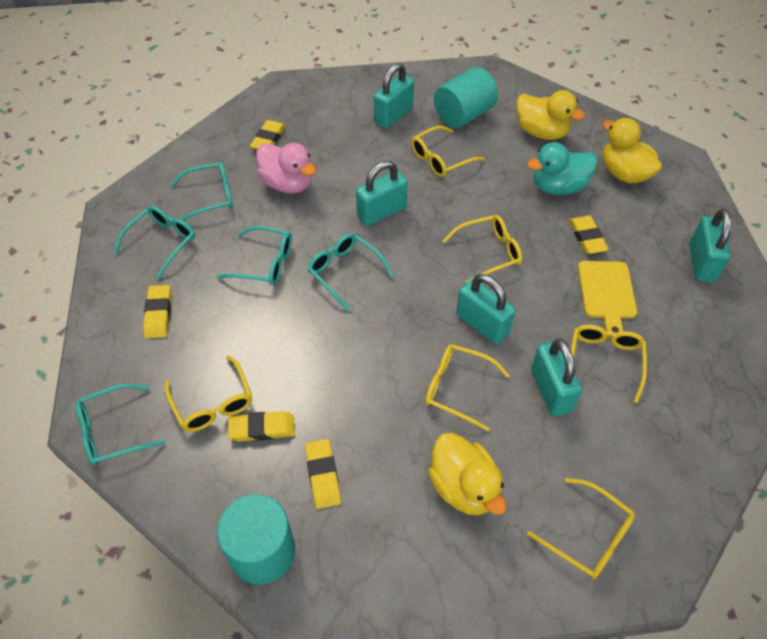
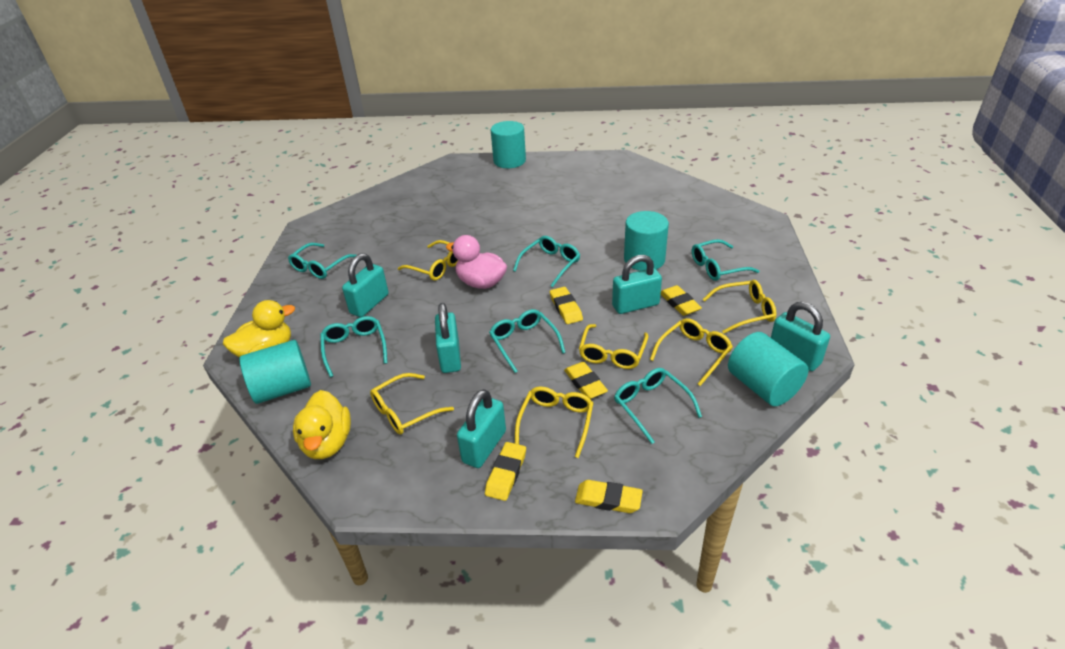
turquoise cylinder: 2 -> 4
turquoise duck: 1 -> 0
turquoise glasses: 5 -> 6
yellow cutting board: 1 -> 0
yellow duck: 3 -> 2

